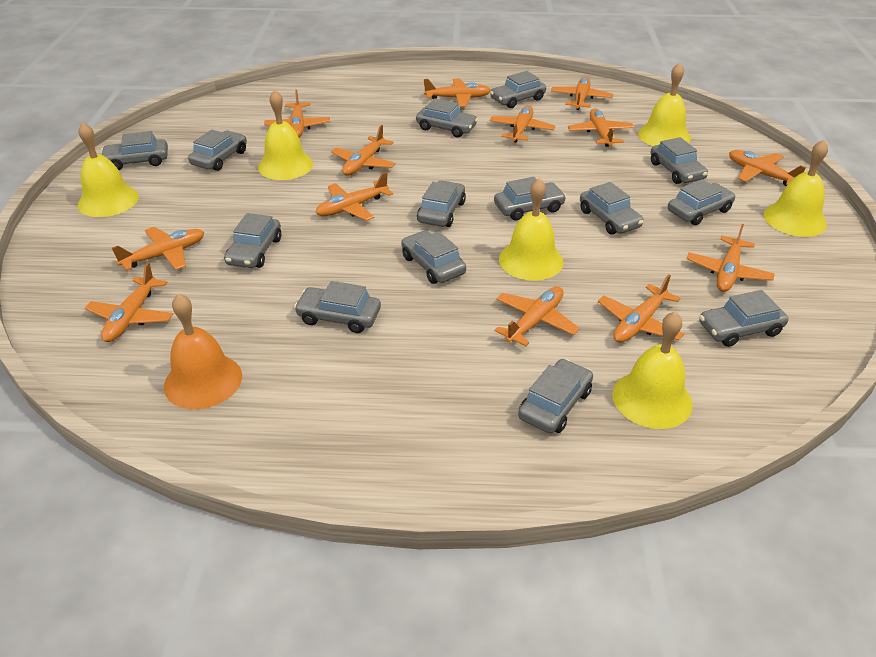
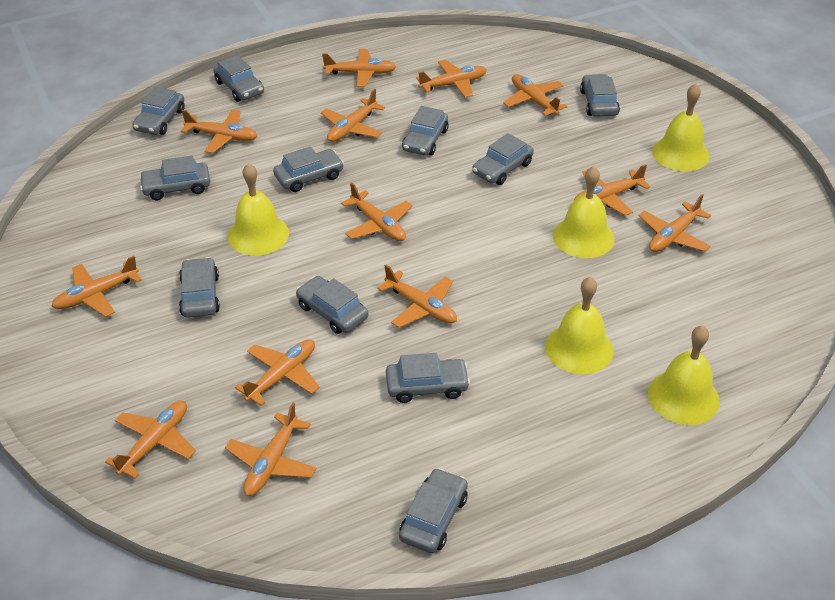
grey car: 14 -> 11
orange bell: 1 -> 0
yellow bell: 6 -> 5

